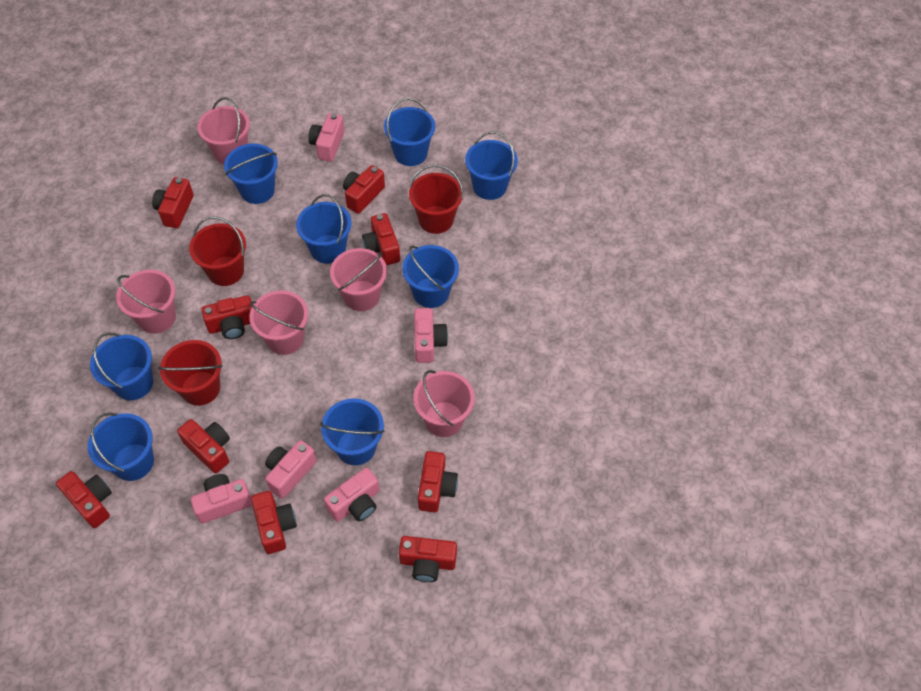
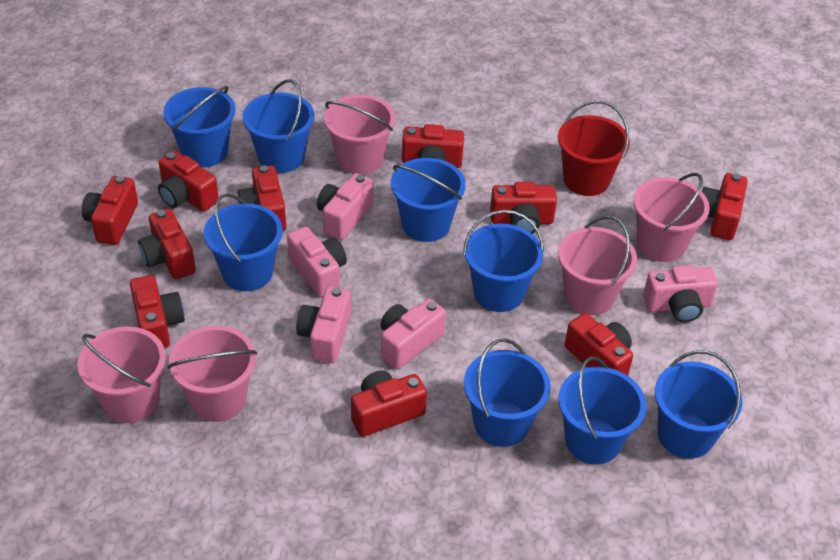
red bucket: 3 -> 1
red camera: 9 -> 10

